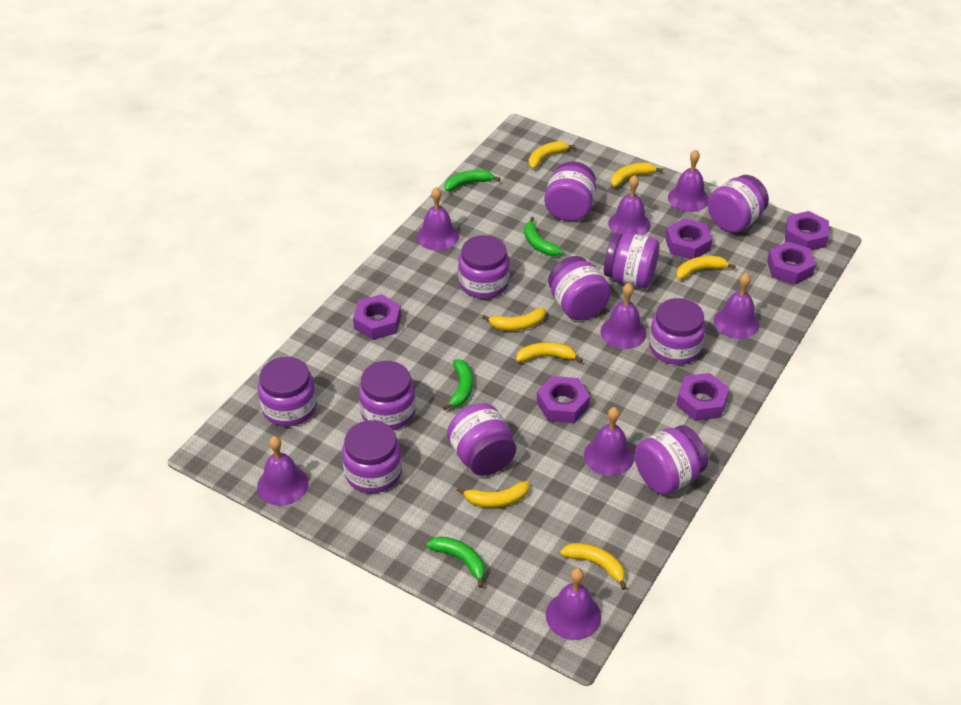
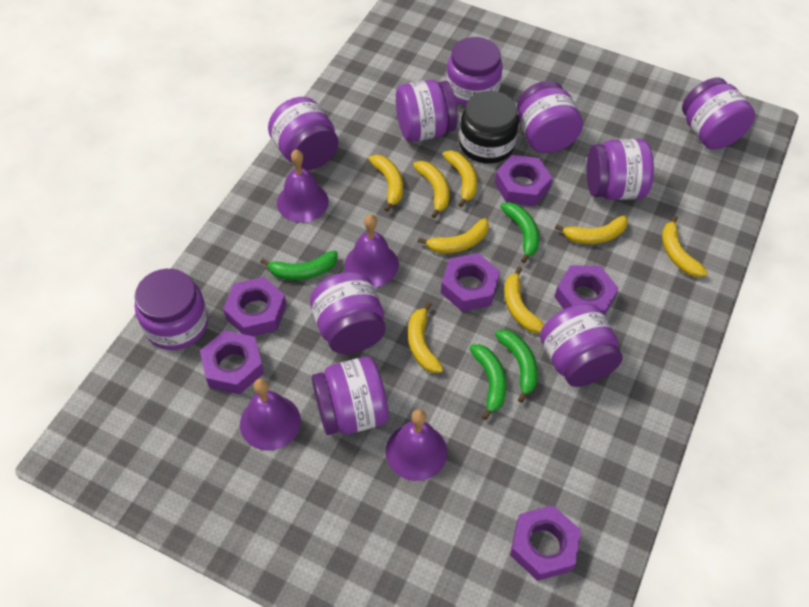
black jar: 0 -> 1
purple bell: 8 -> 4
purple jar: 11 -> 10
yellow banana: 7 -> 8

